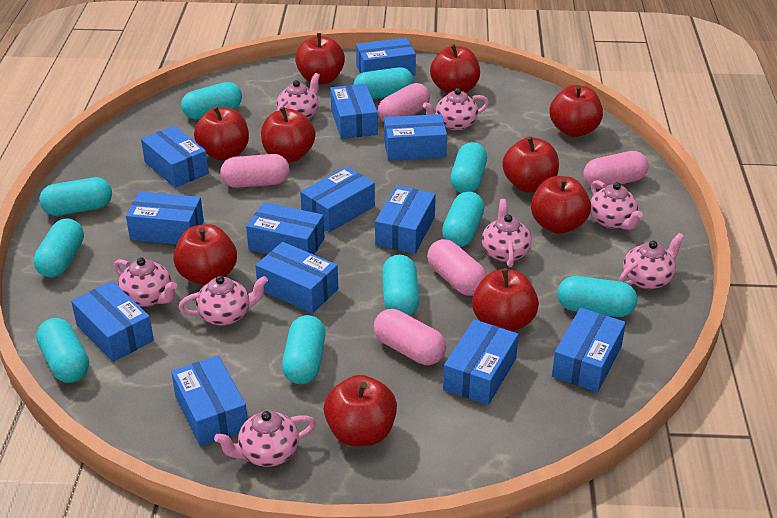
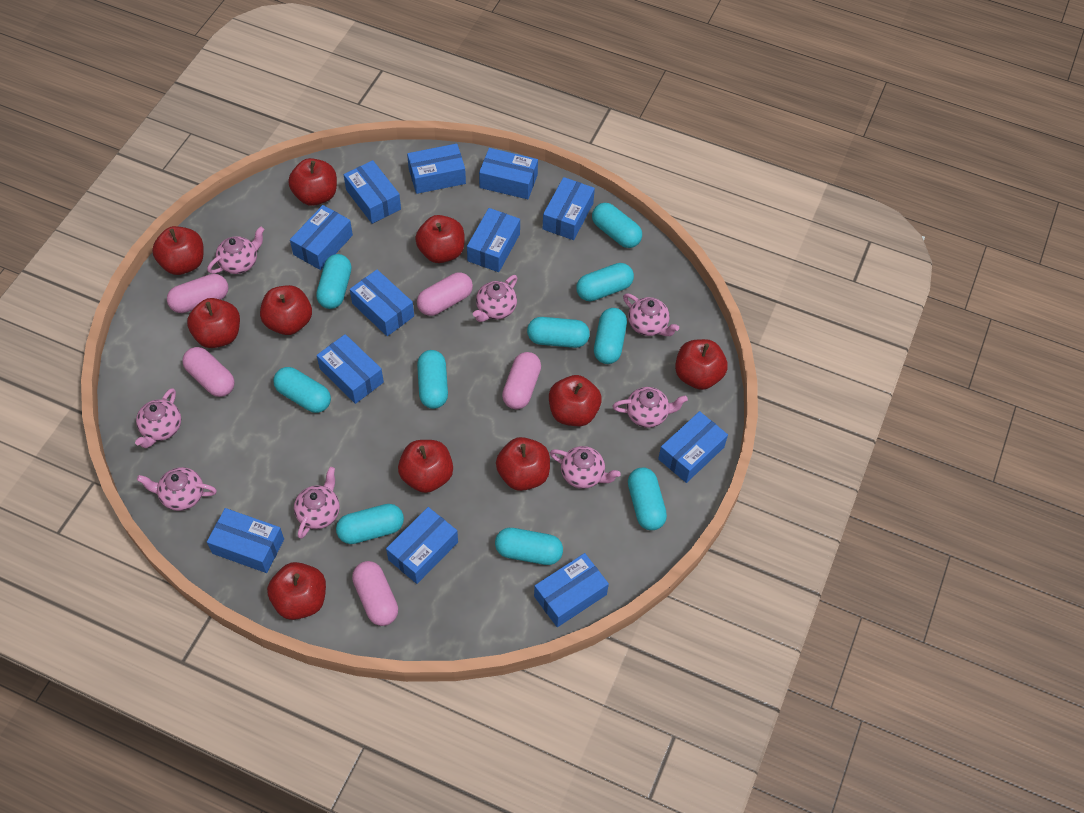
blue box: 13 -> 12

